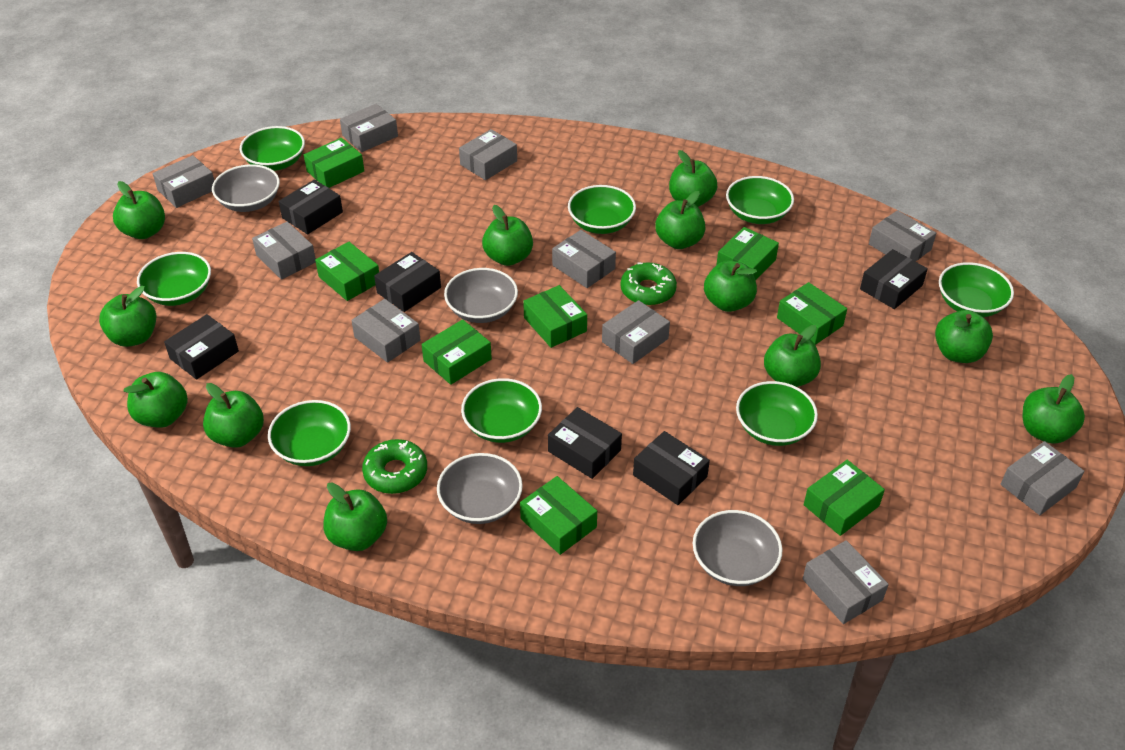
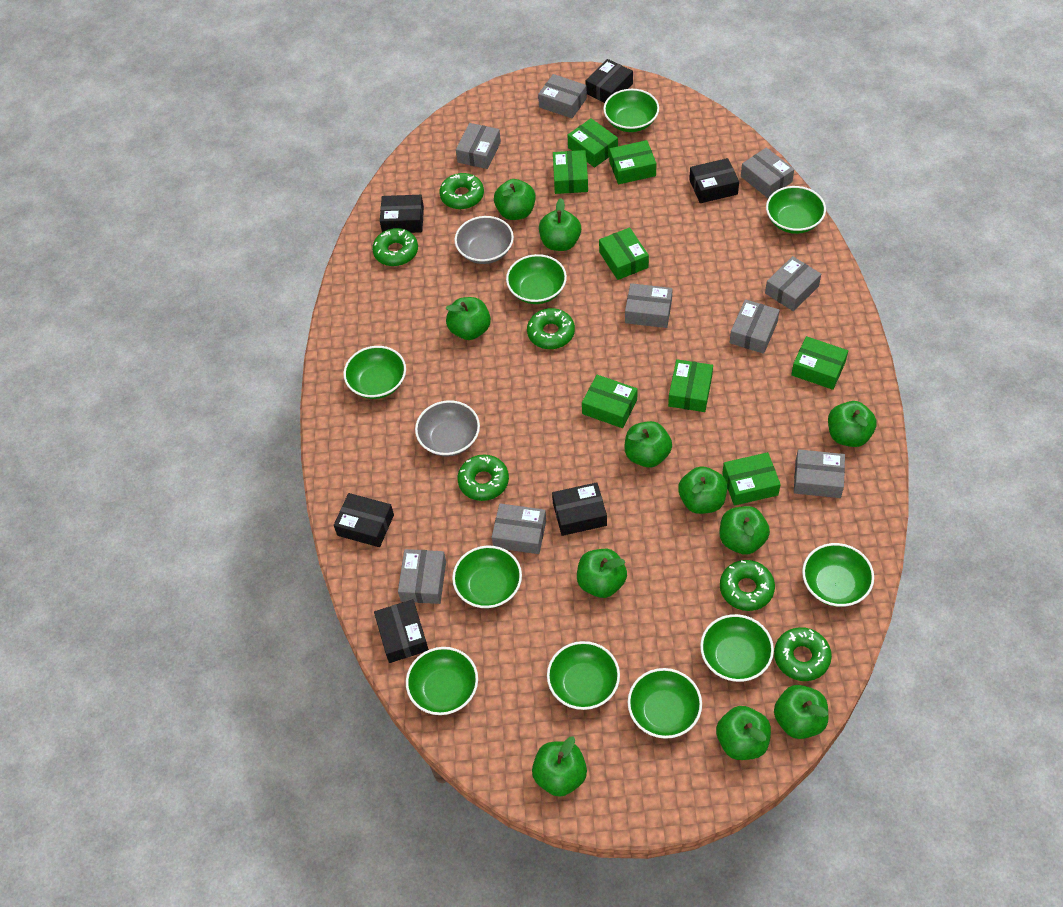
green apple: 12 -> 11
green bowl: 8 -> 10
green donut: 2 -> 6
grey bowl: 4 -> 2
grey box: 10 -> 9

